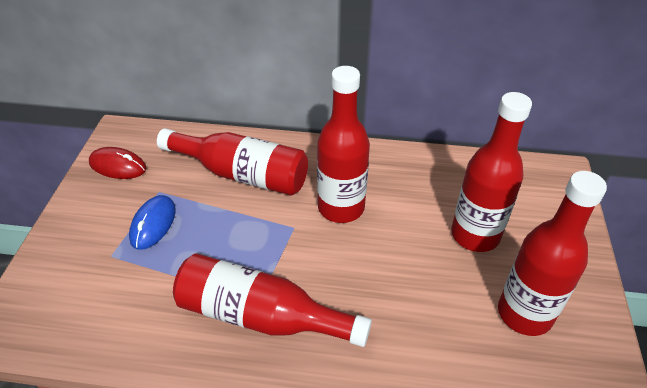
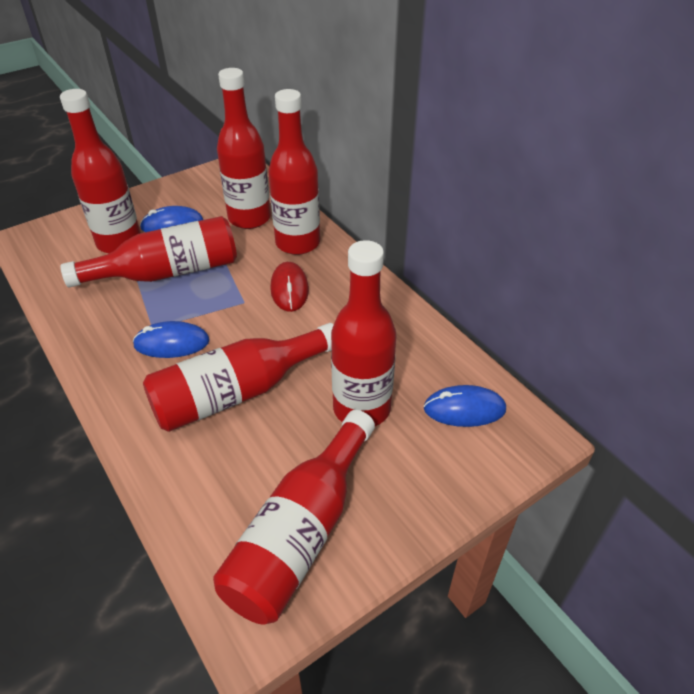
blue mouse: 1 -> 3
red bottle: 5 -> 7

